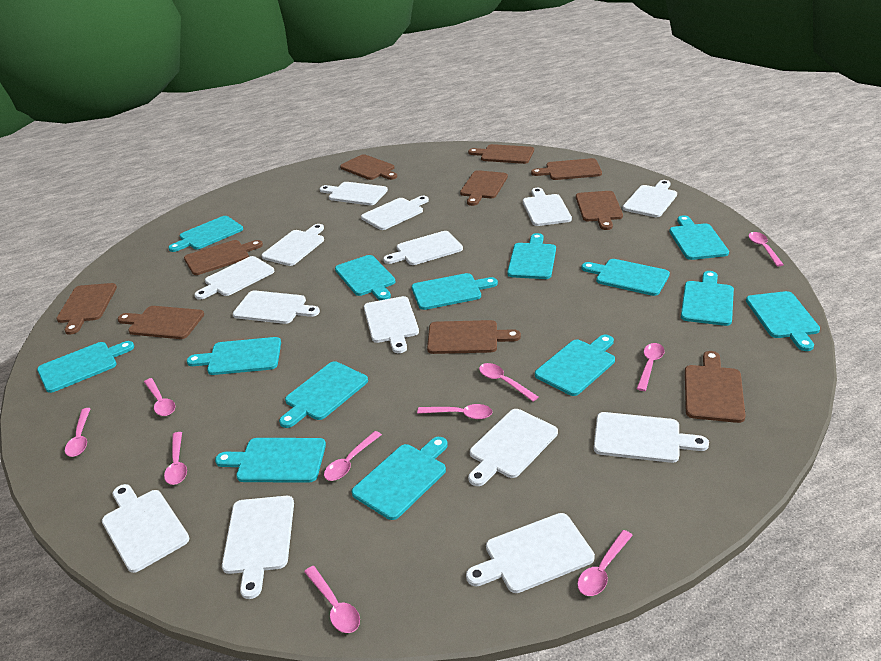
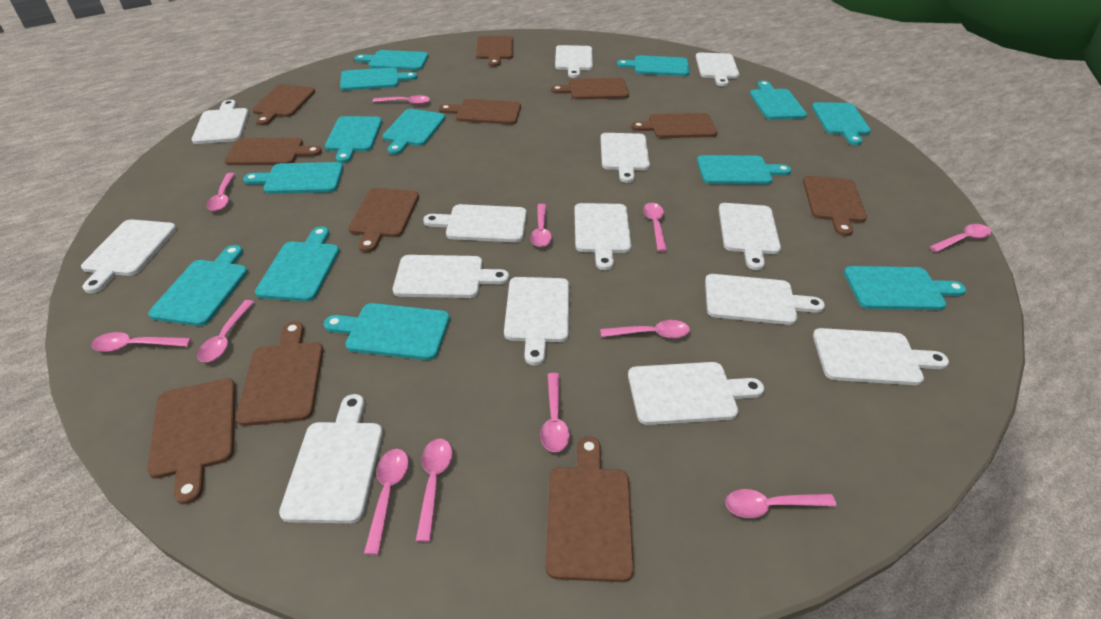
brown cutting board: 10 -> 11
pink spoon: 10 -> 12
turquoise cutting board: 14 -> 13

